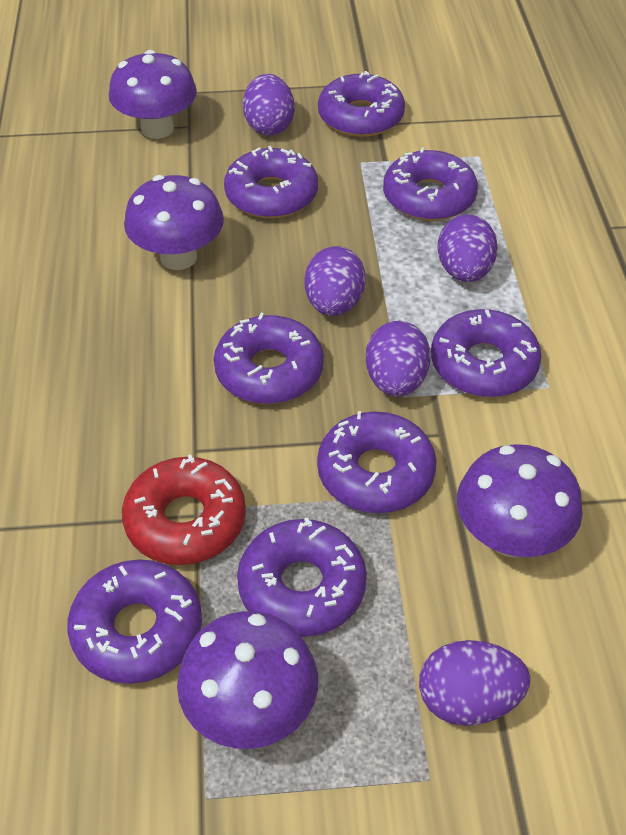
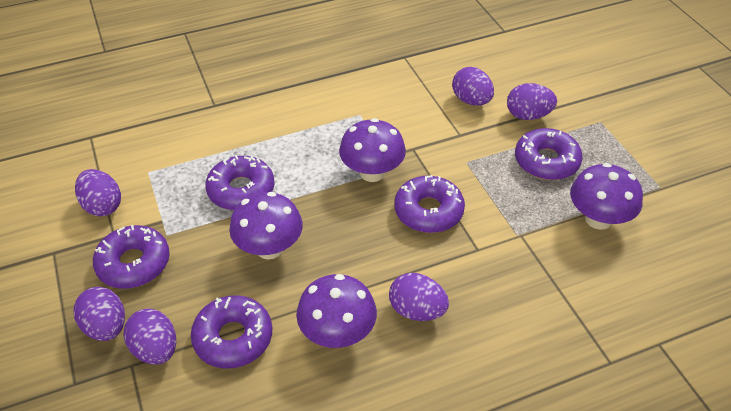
purple donut: 8 -> 5
purple egg: 5 -> 6
red donut: 1 -> 0

